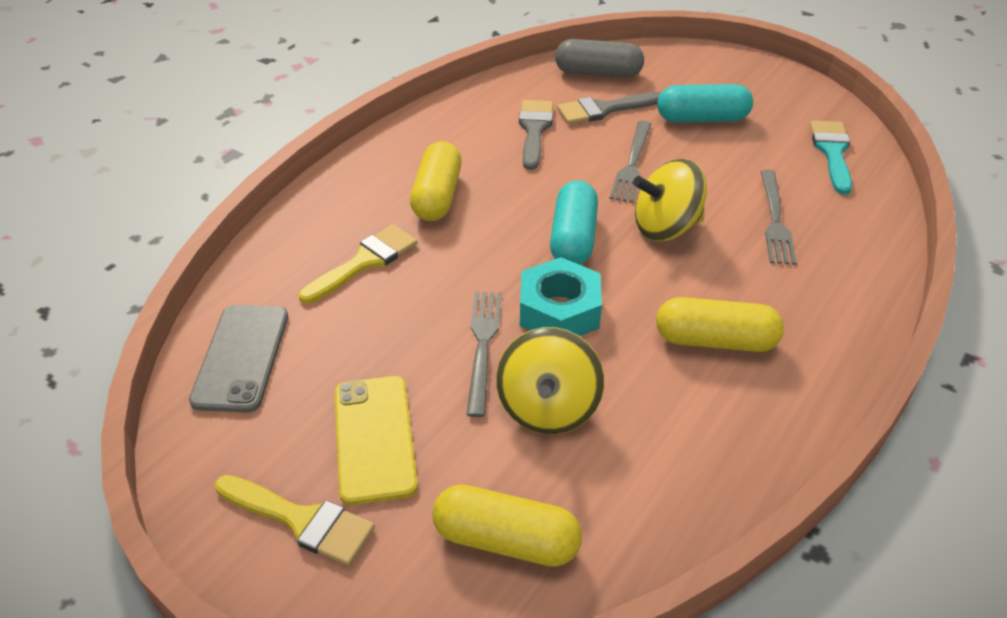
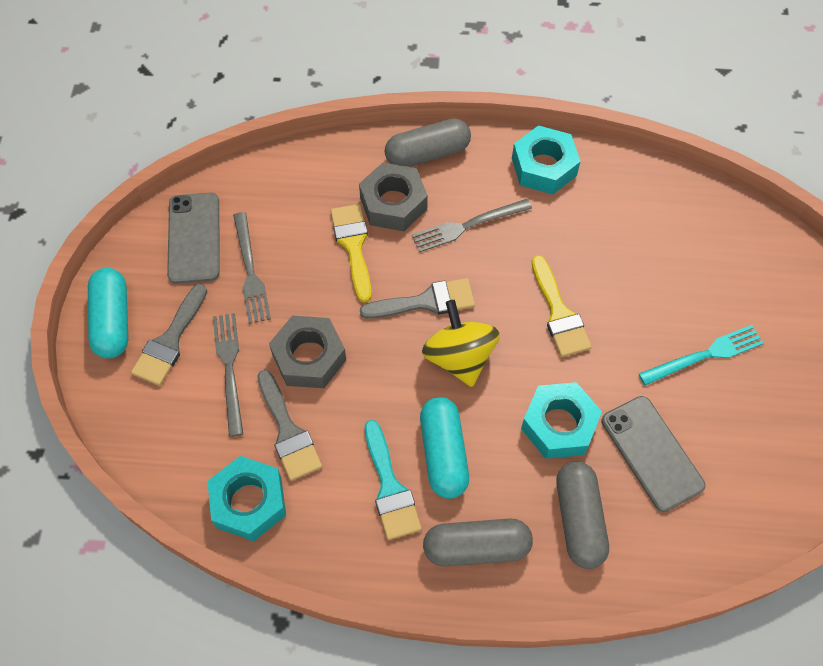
grey brush: 2 -> 3
grey capsule: 1 -> 3
grey nut: 0 -> 2
grey phone: 1 -> 2
turquoise fork: 0 -> 1
turquoise nut: 1 -> 3
yellow capsule: 3 -> 0
yellow phone: 1 -> 0
yellow spinning top: 2 -> 1

